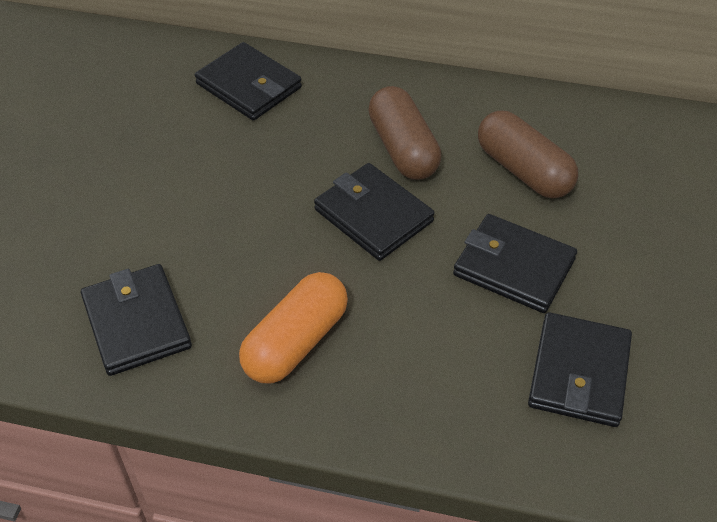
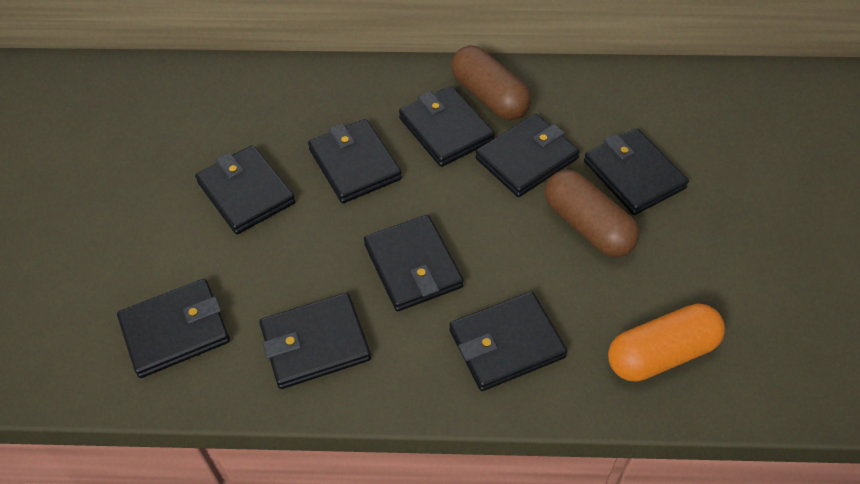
black wallet: 5 -> 9

